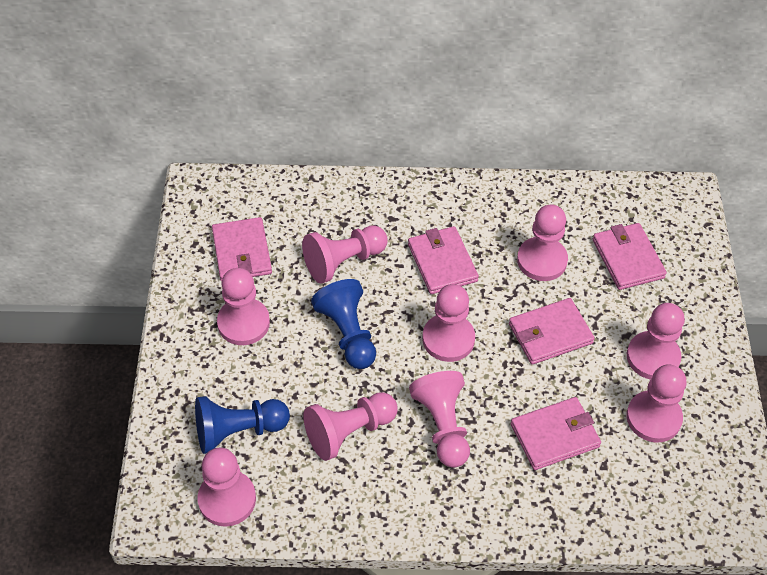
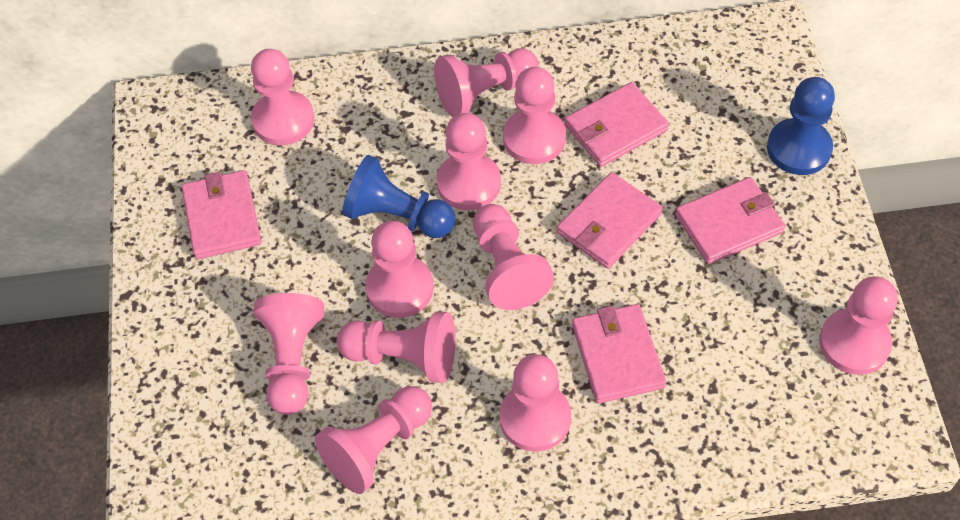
pink pawn: 9 -> 11

